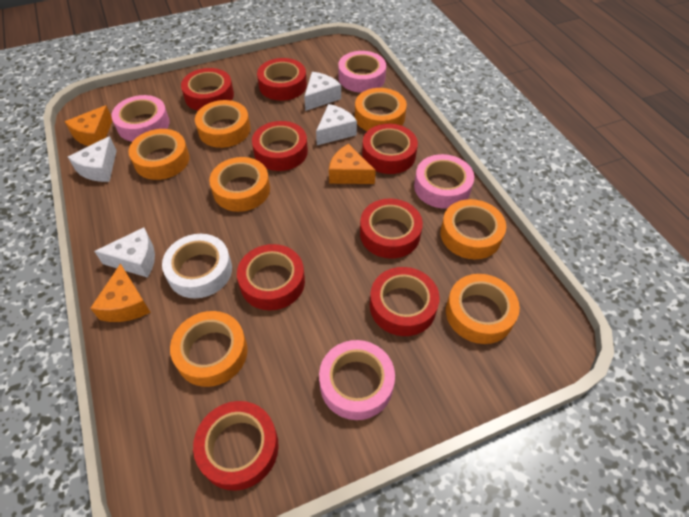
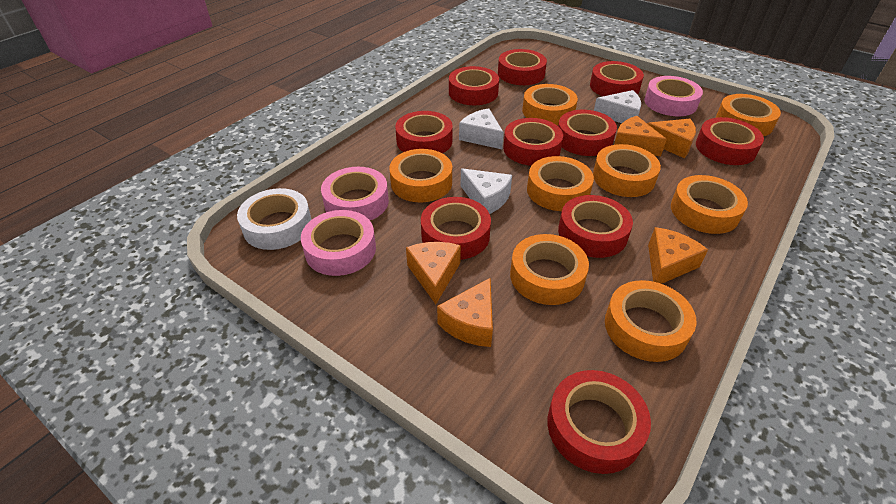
orange cheese: 3 -> 5
orange tape: 7 -> 8
pink tape: 4 -> 3
red tape: 8 -> 10
white cheese: 4 -> 3

